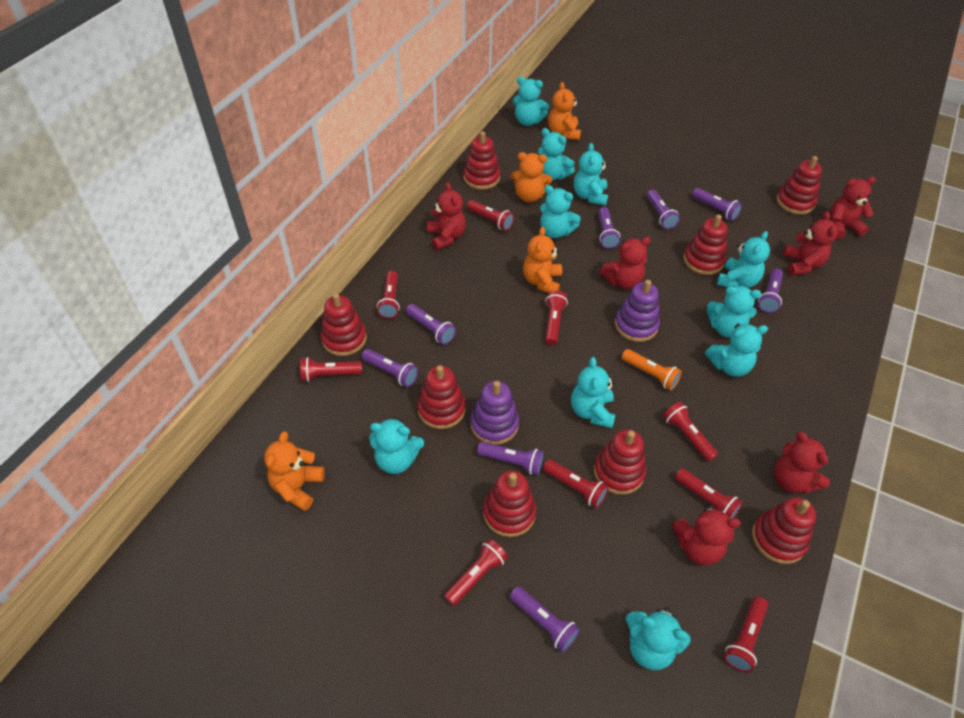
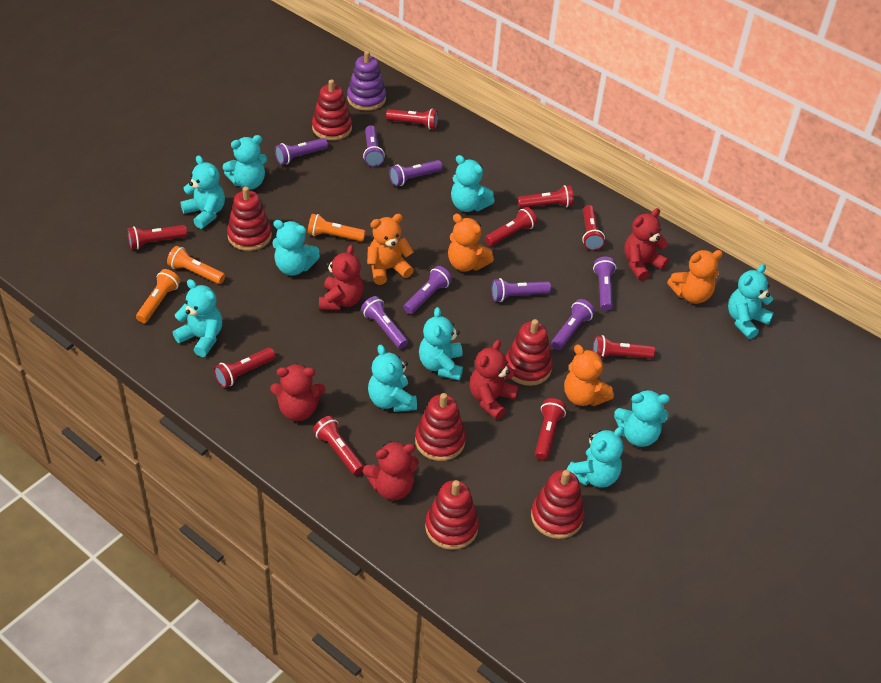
orange flashlight: 1 -> 3
purple stacking toy: 2 -> 1
red stacking toy: 8 -> 6
red teddy bear: 6 -> 5

